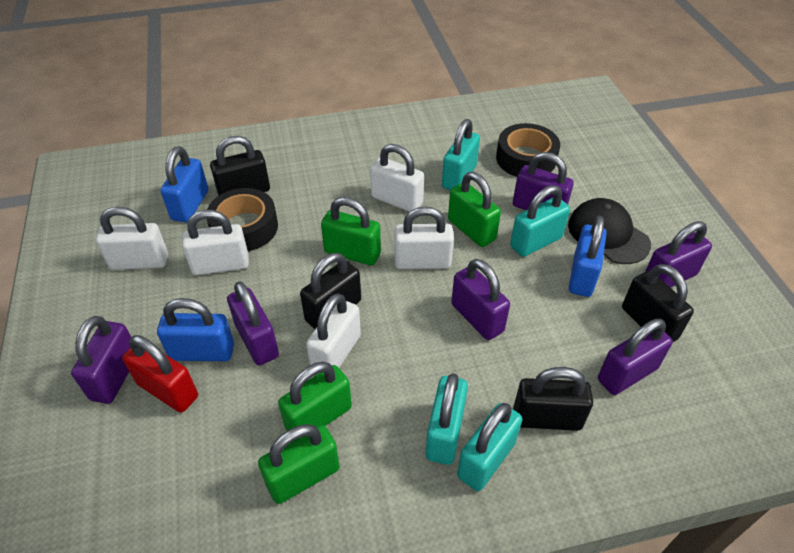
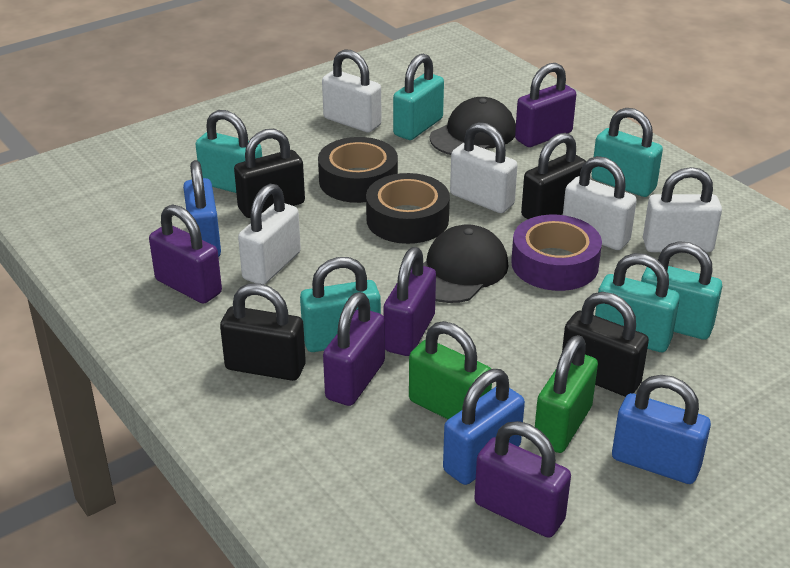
black cap: 1 -> 2
green padlock: 4 -> 2
purple padlock: 6 -> 5
purple tape: 0 -> 1
red padlock: 1 -> 0
turquoise padlock: 4 -> 6

